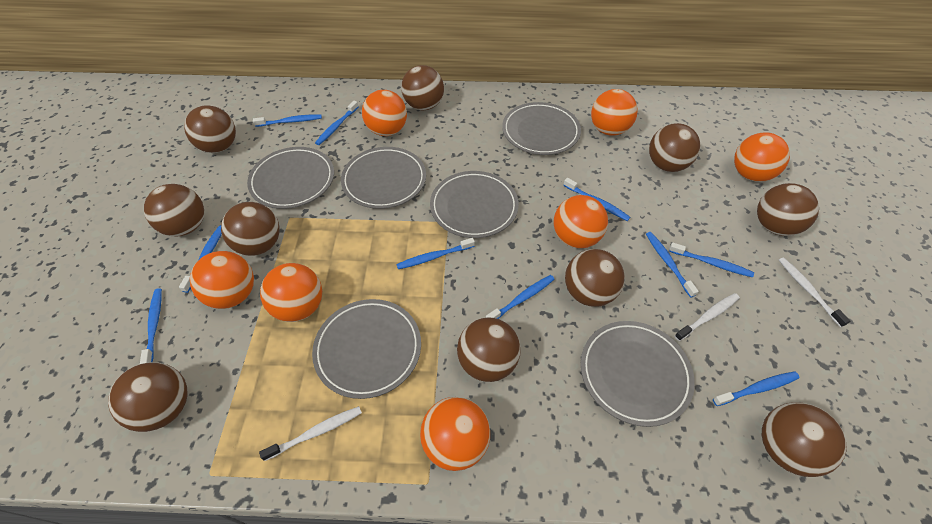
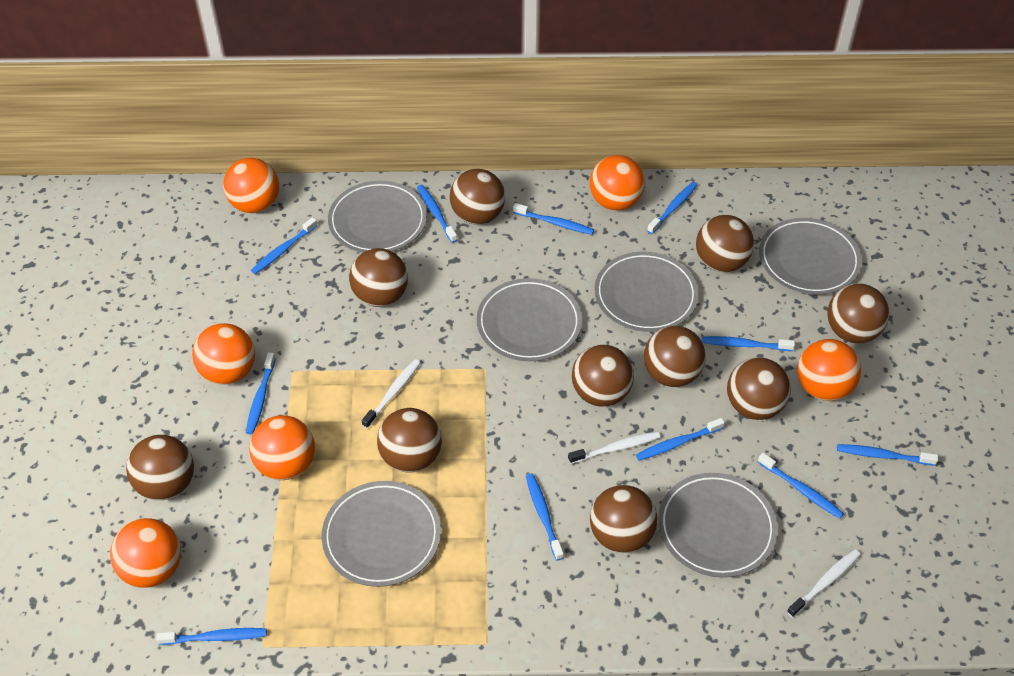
blue toothbrush: 10 -> 11
orange ball: 7 -> 6

